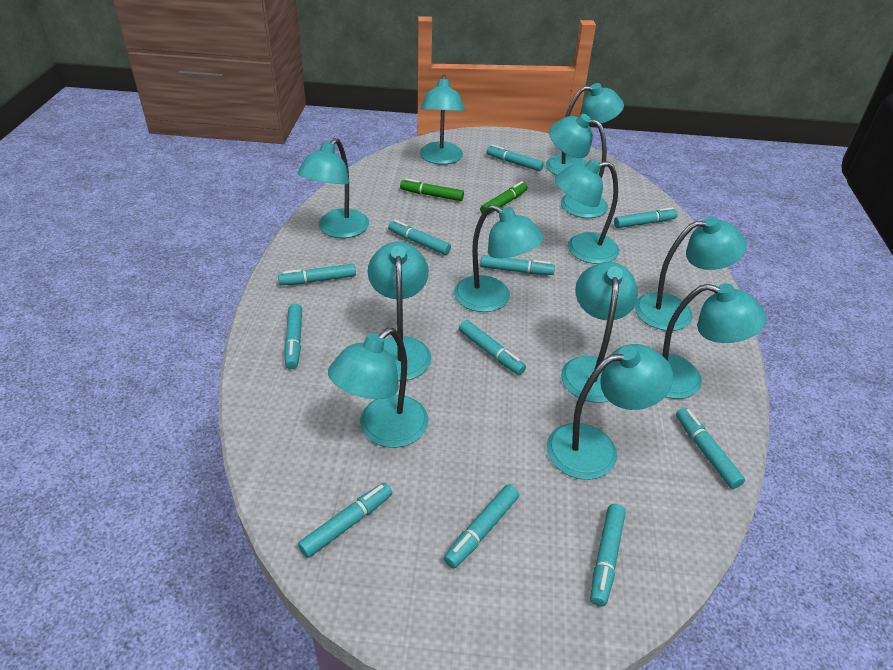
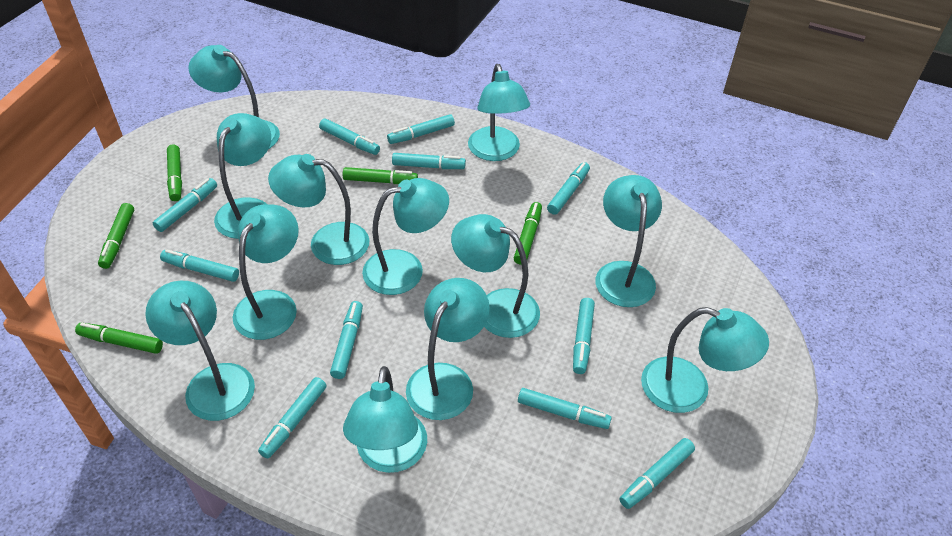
green marker: 2 -> 5

